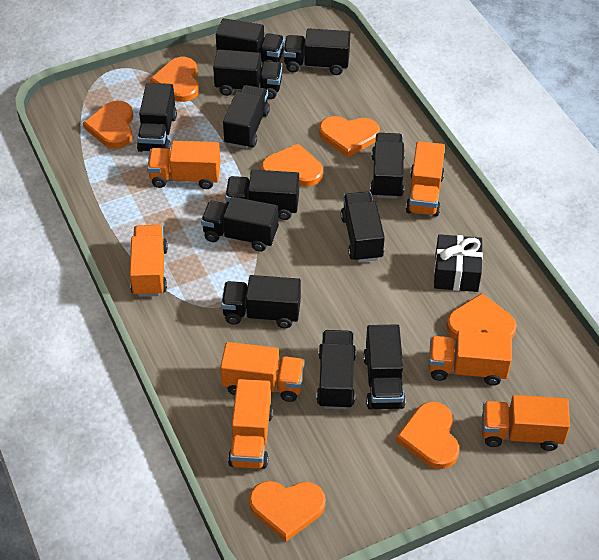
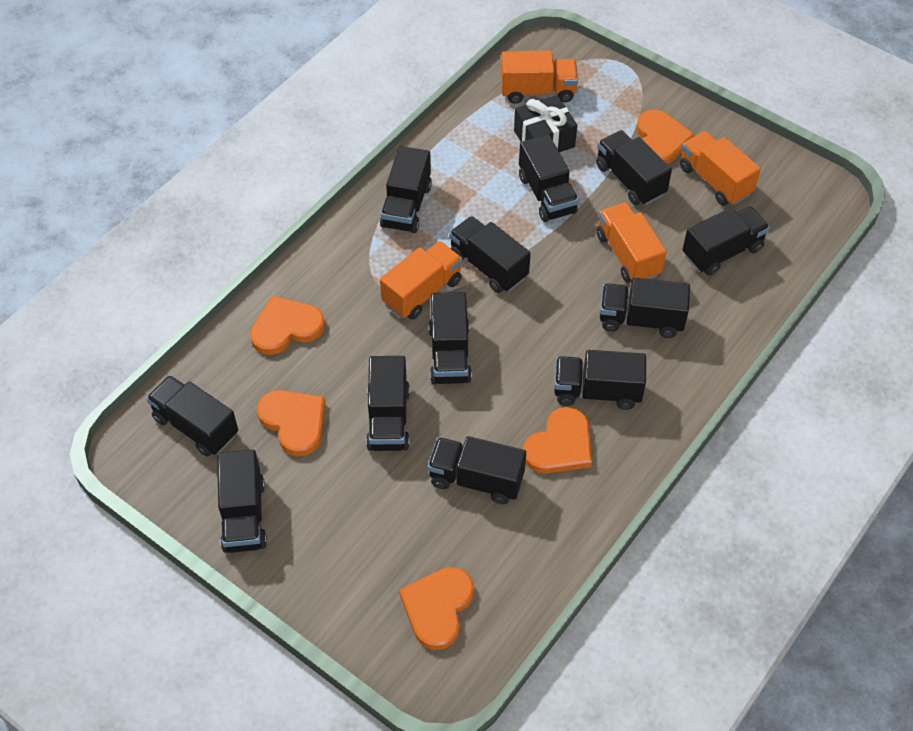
orange heart: 7 -> 5
orange truck: 7 -> 4

